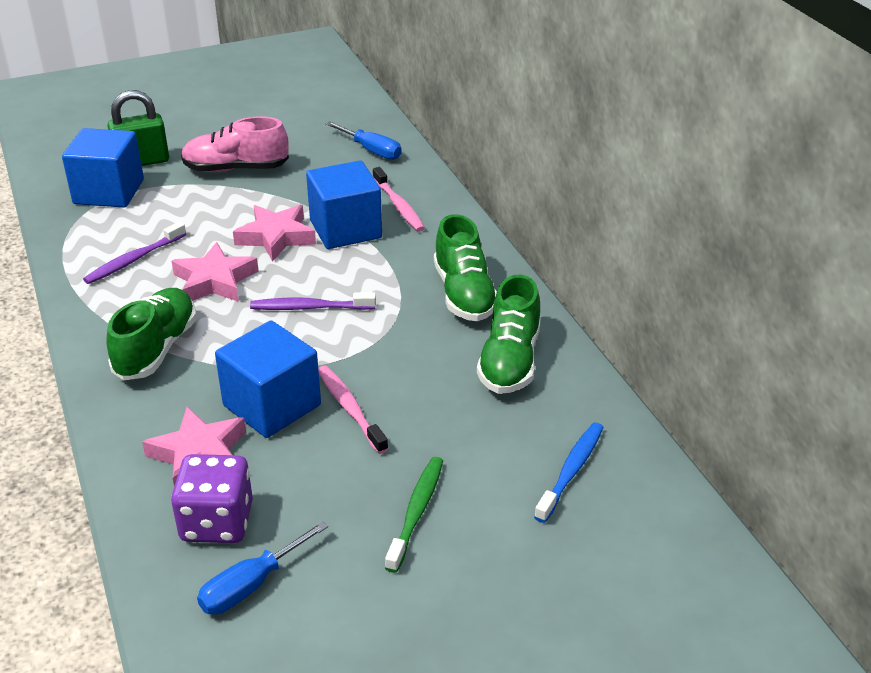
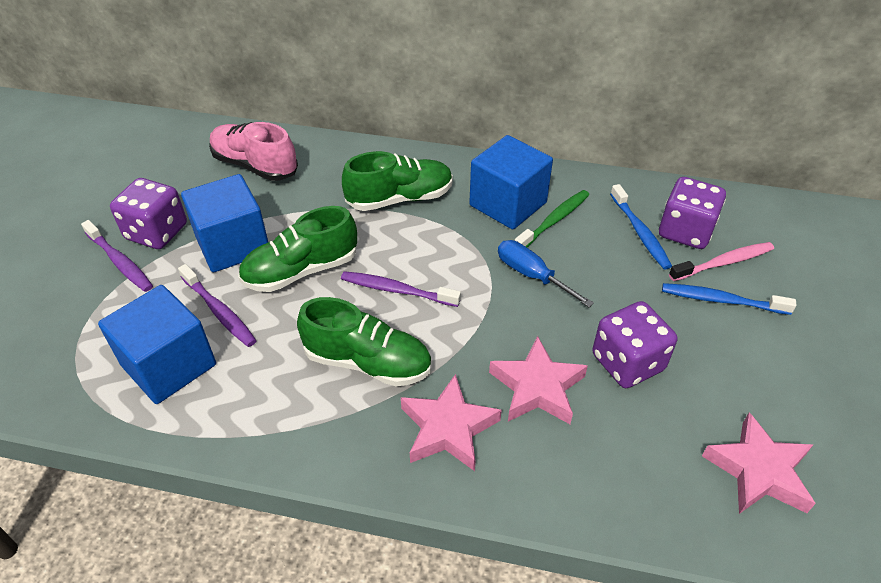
blue screwdriver: 2 -> 1
blue toothbrush: 1 -> 2
green padlock: 1 -> 0
pink toothbrush: 2 -> 1
purple dice: 1 -> 3
purple toothbrush: 2 -> 3

